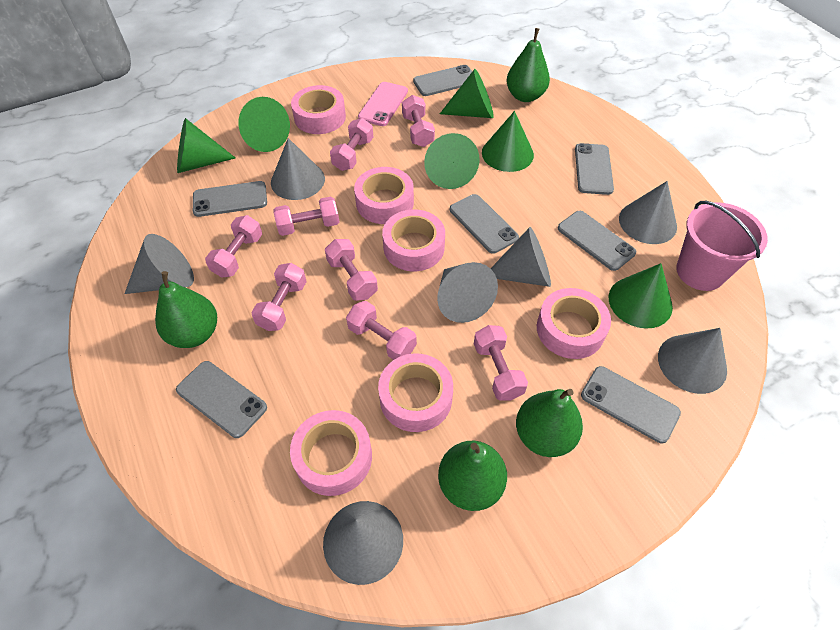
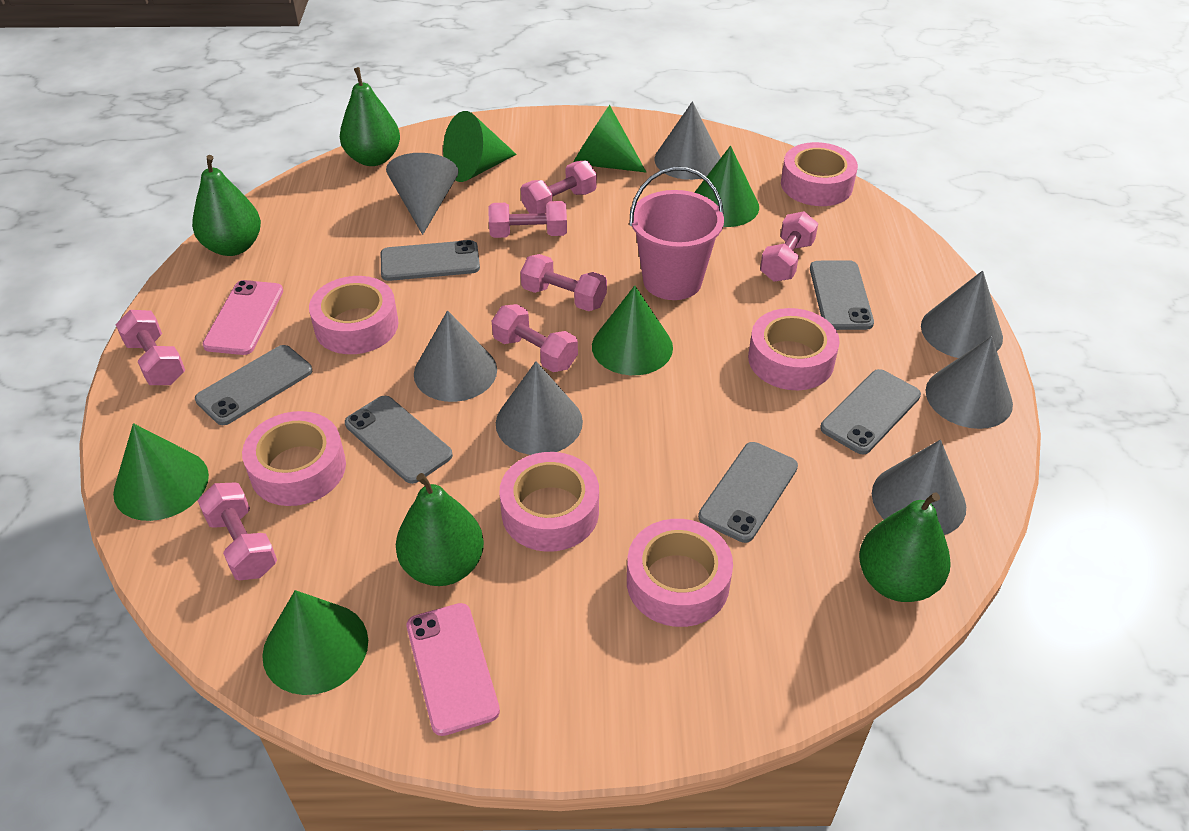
grey phone: 7 -> 6
pink dumbbell: 8 -> 7
pink phone: 1 -> 2

